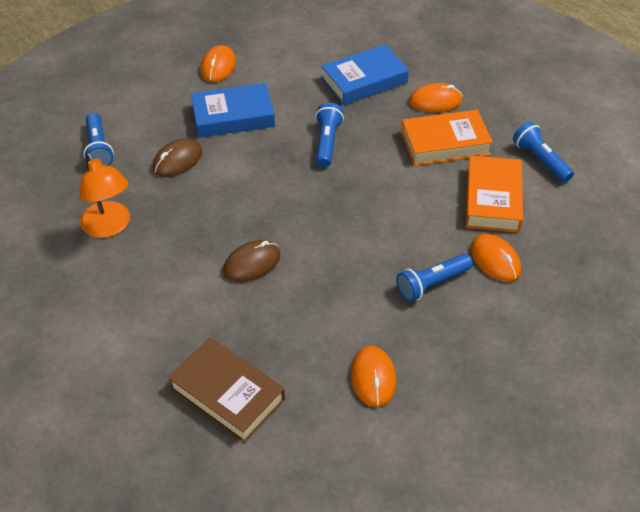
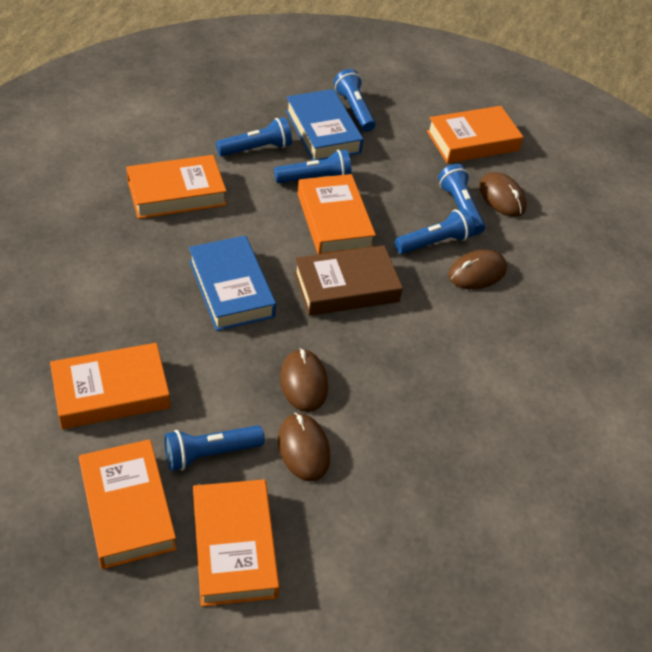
blue flashlight: 4 -> 6
brown mouse: 2 -> 4
orange book: 2 -> 6
orange lamp: 1 -> 0
orange mouse: 4 -> 0

